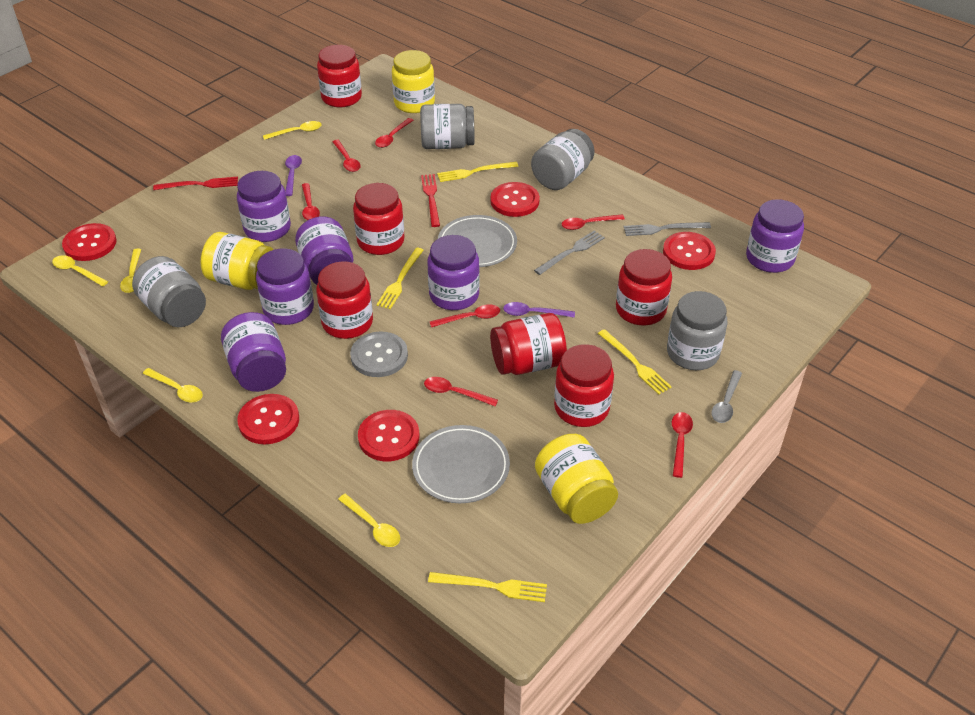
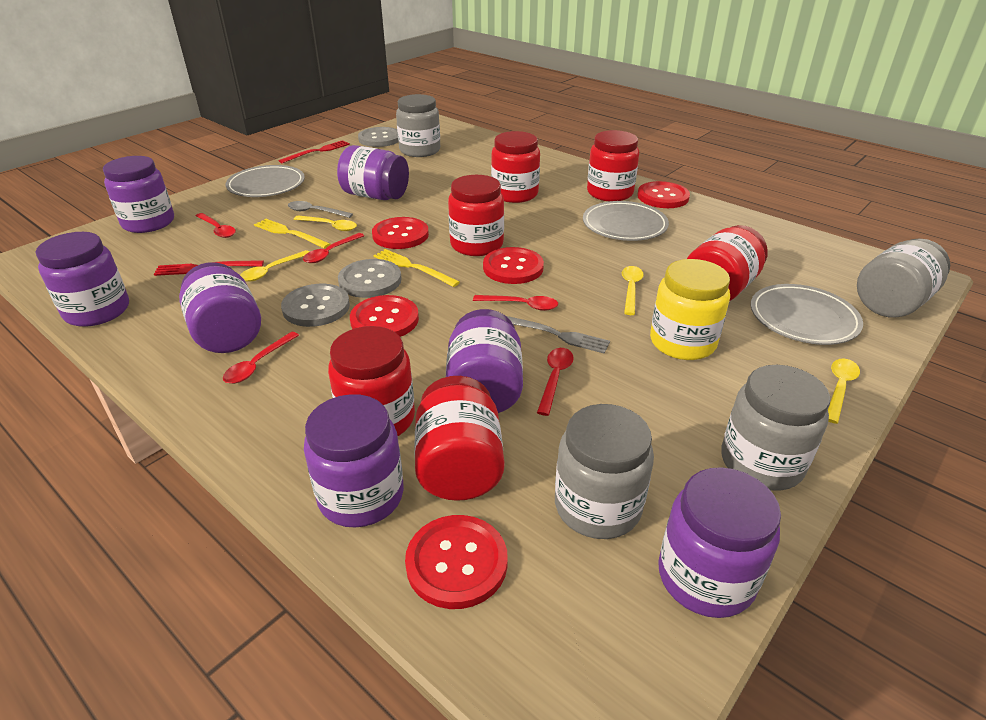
grey button: 1 -> 3
grey fork: 2 -> 1
grey plate: 2 -> 3
purple jar: 6 -> 7
purple spoon: 2 -> 0
red spoon: 7 -> 5
yellow fork: 4 -> 2
yellow jar: 3 -> 1
yellow spoon: 5 -> 4

